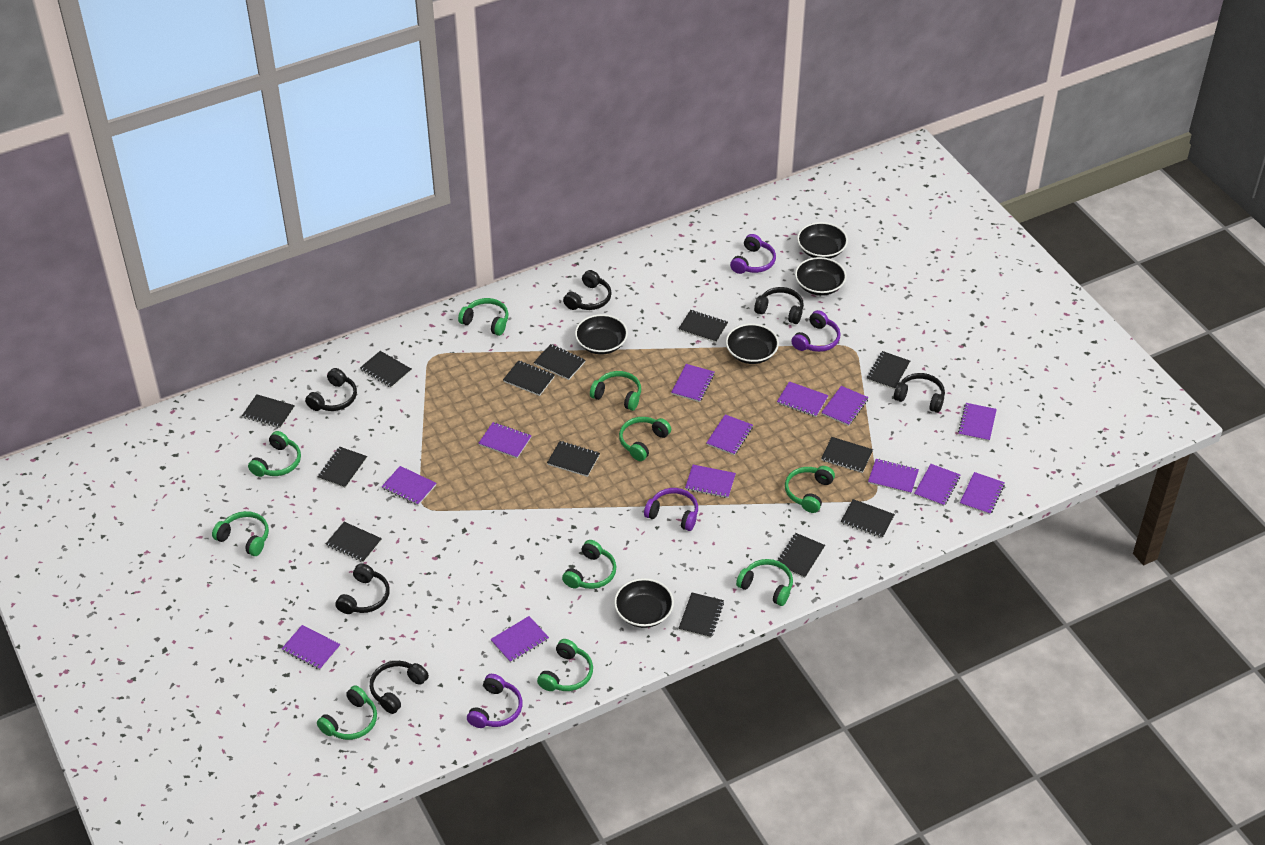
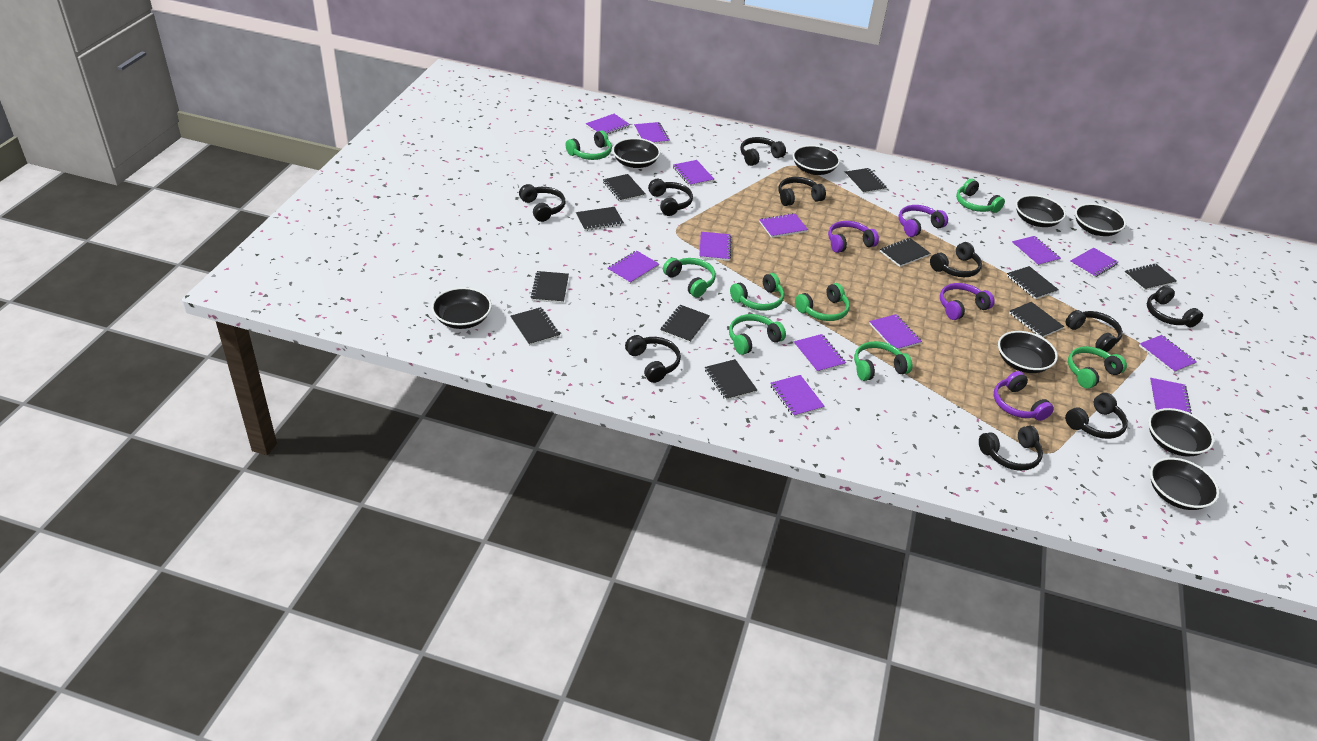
black bowl: 5 -> 8
black headphones: 6 -> 10
black notebook: 13 -> 11
green headphones: 10 -> 8

